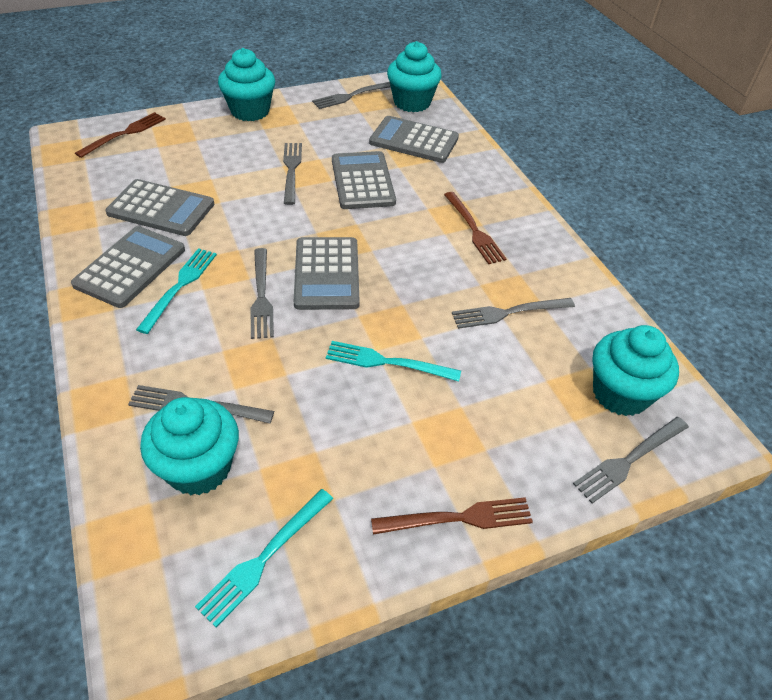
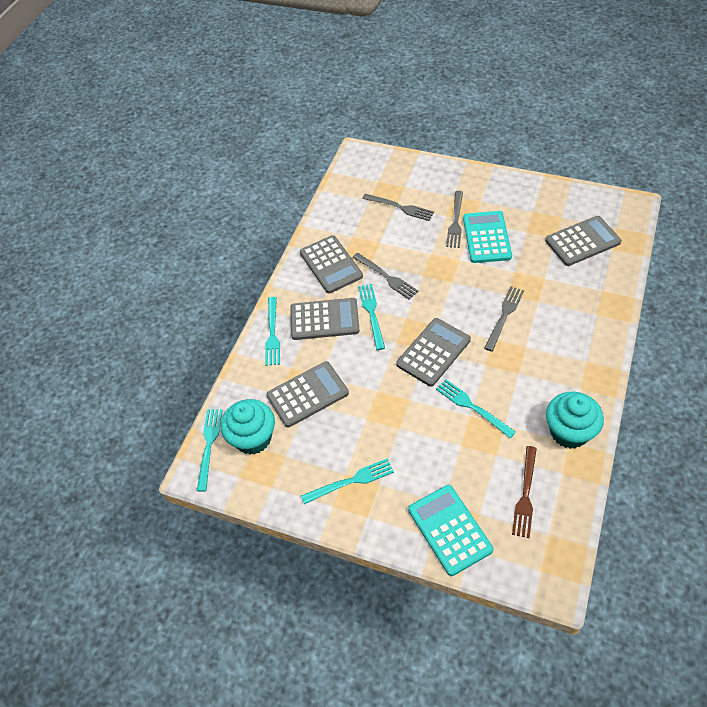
brown fork: 3 -> 1
grey fork: 6 -> 4
turquoise calculator: 0 -> 2
turquoise cupcake: 4 -> 2
turquoise fork: 3 -> 5

